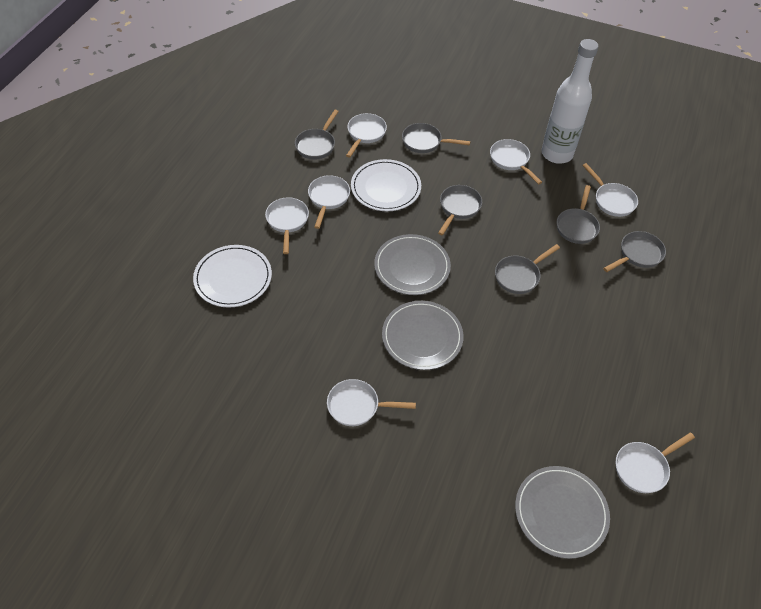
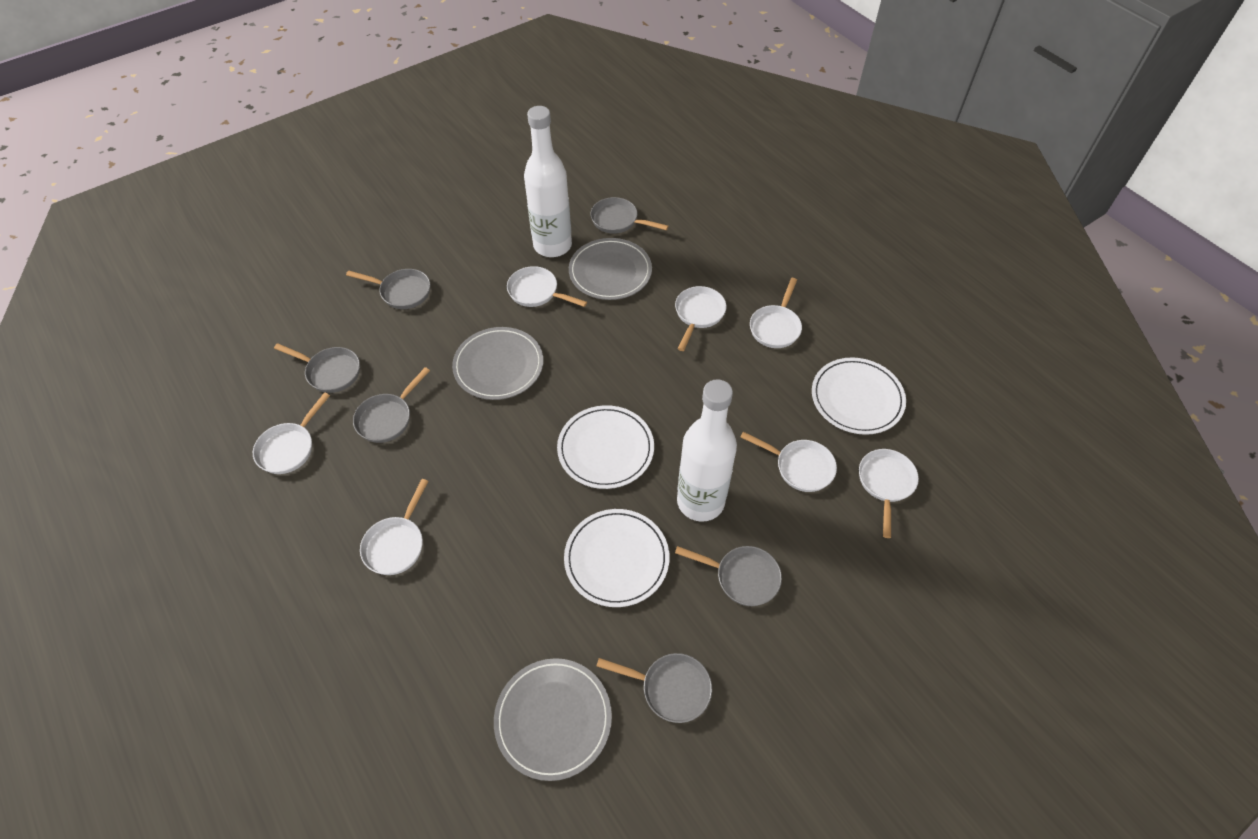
white bottle: 1 -> 2
white plate: 2 -> 3

